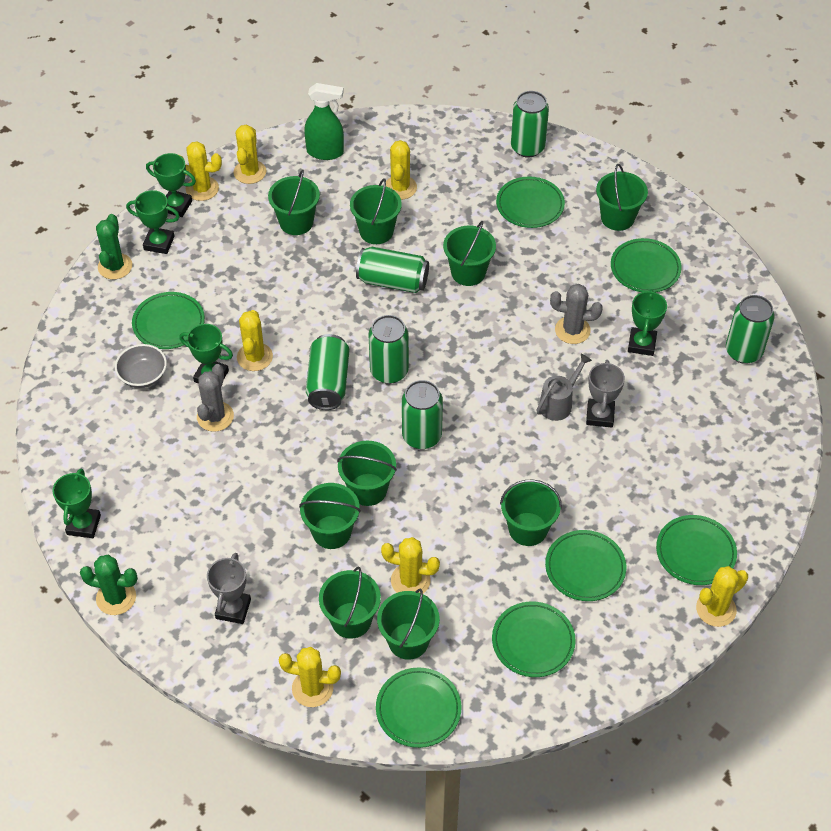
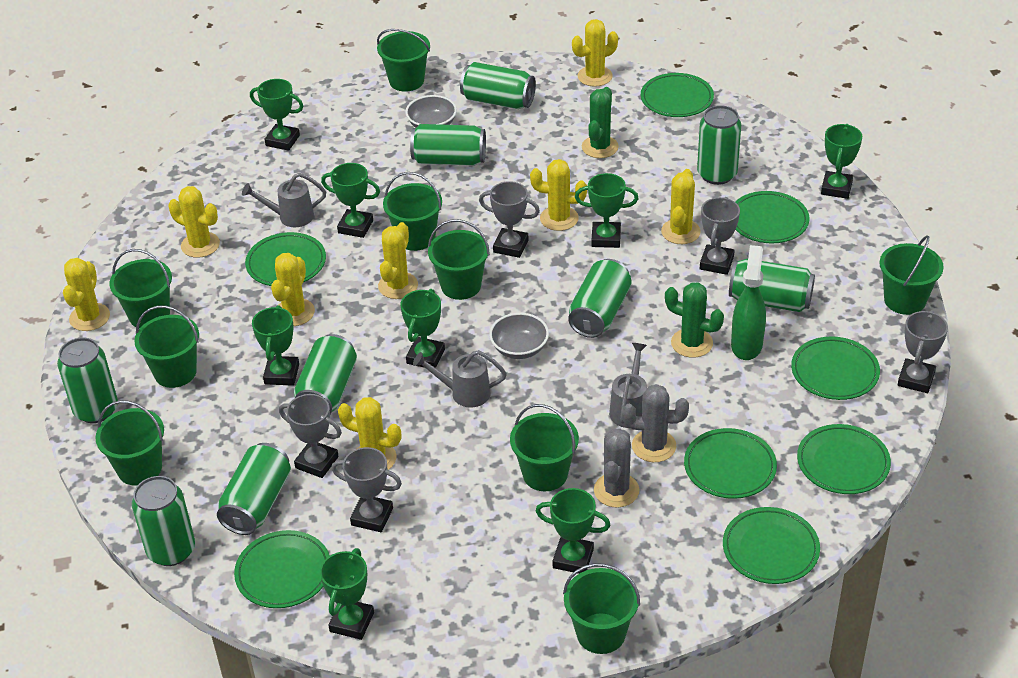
green can: 6 -> 9
green plate: 7 -> 8
green trophy: 5 -> 8
grey bowl: 1 -> 2
grey trophy: 2 -> 5
grey watering can: 1 -> 3
yellow cactus: 7 -> 8

